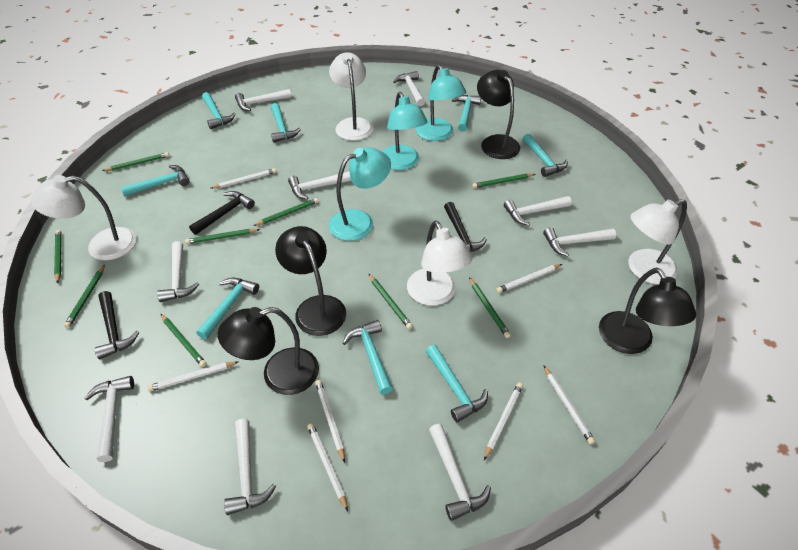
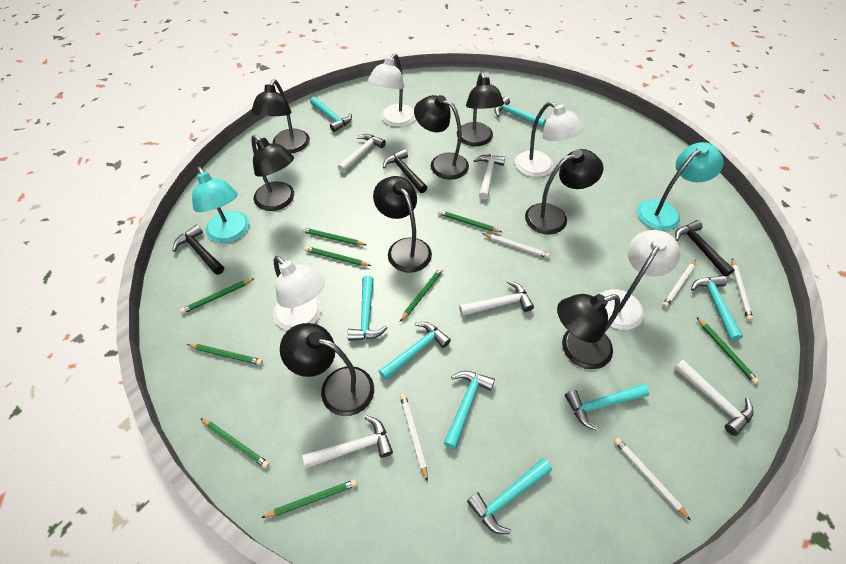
black lamp: 4 -> 8
turquoise lamp: 3 -> 2
white hammer: 9 -> 5
white pencil: 7 -> 5

